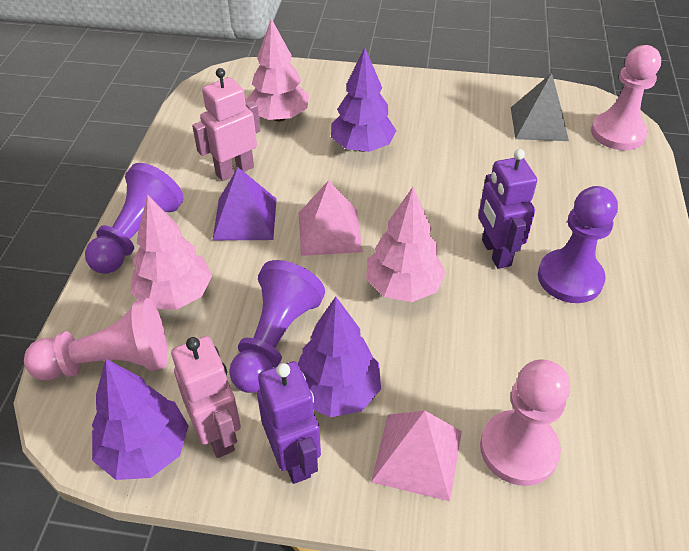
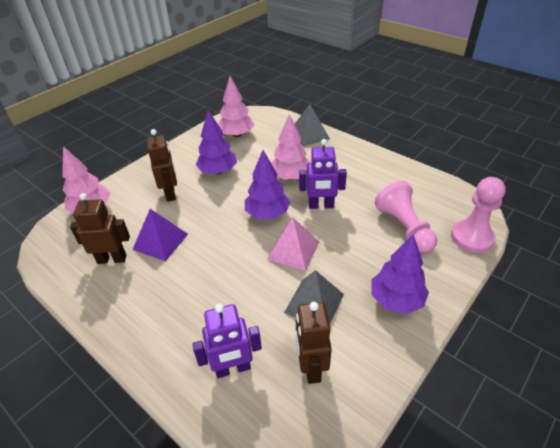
brown robot: 0 -> 3
grey pyramid: 1 -> 2
pink pawn: 3 -> 2
pink pyramid: 2 -> 1
pink robot: 2 -> 0
purple pawn: 3 -> 0

